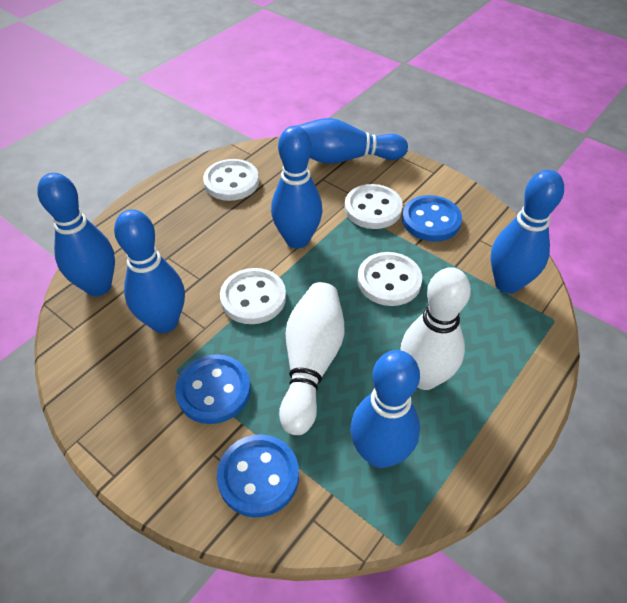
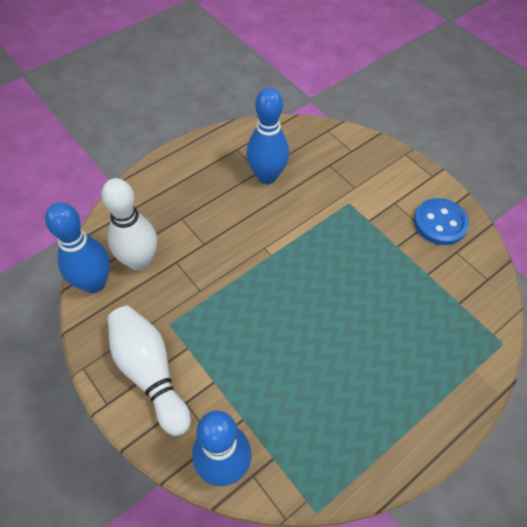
blue bowling pin: 6 -> 3
blue button: 3 -> 1
white button: 4 -> 0

